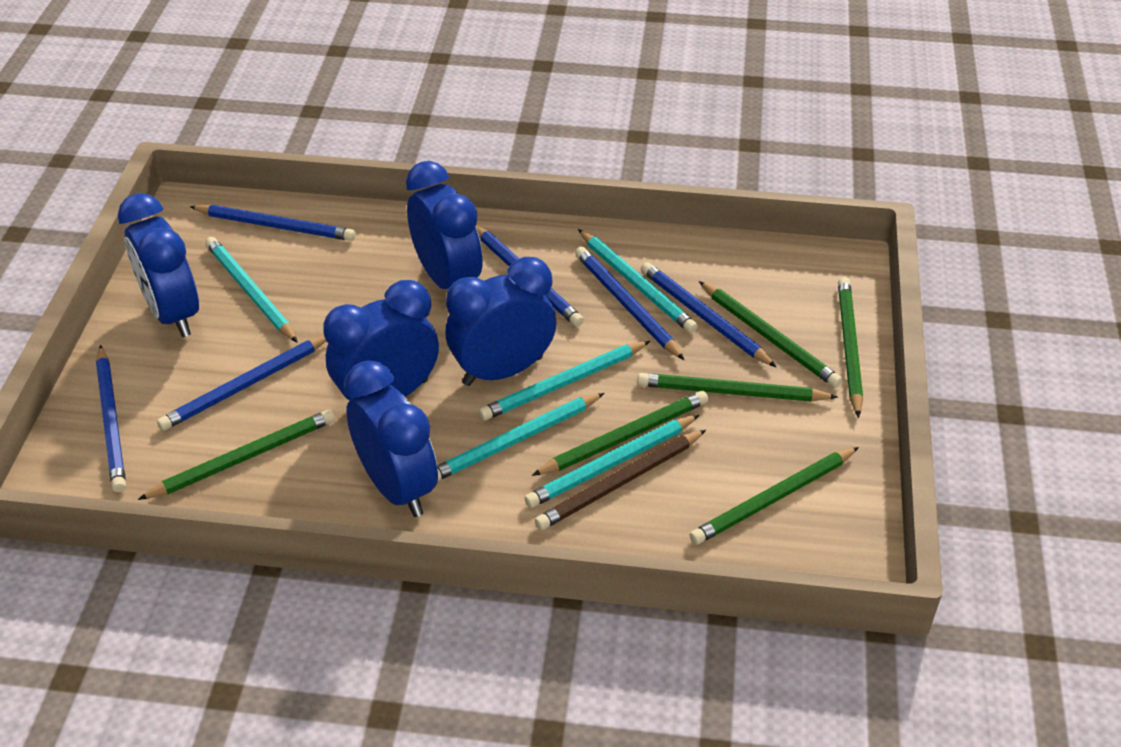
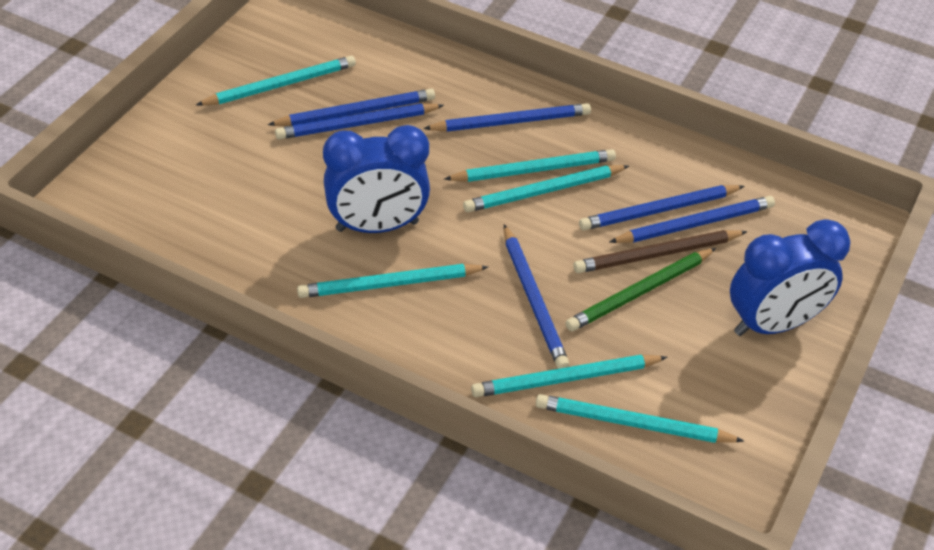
blue clock: 5 -> 2
green pencil: 6 -> 1
turquoise pencil: 5 -> 6

